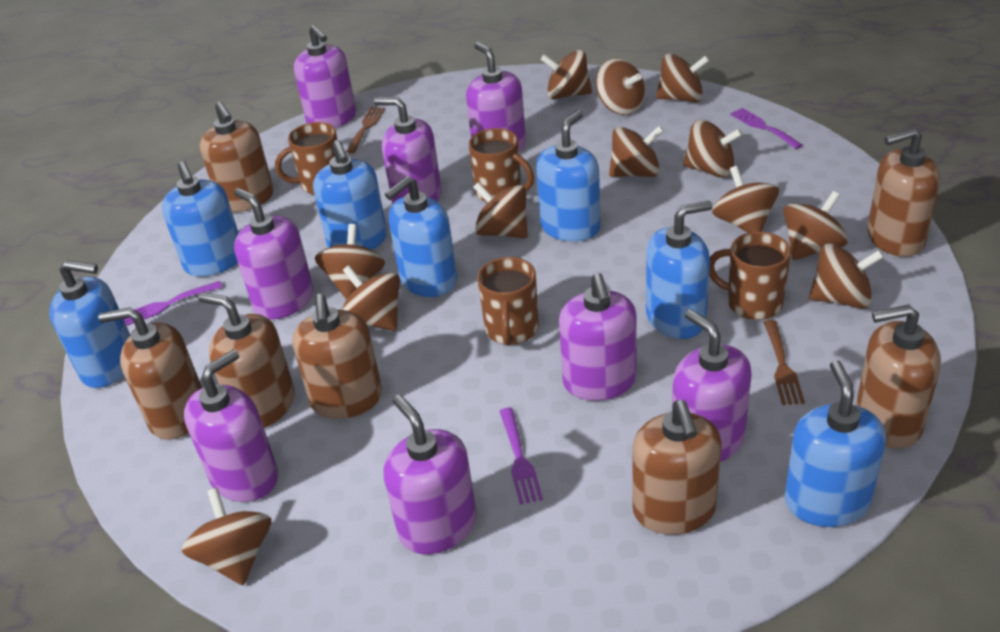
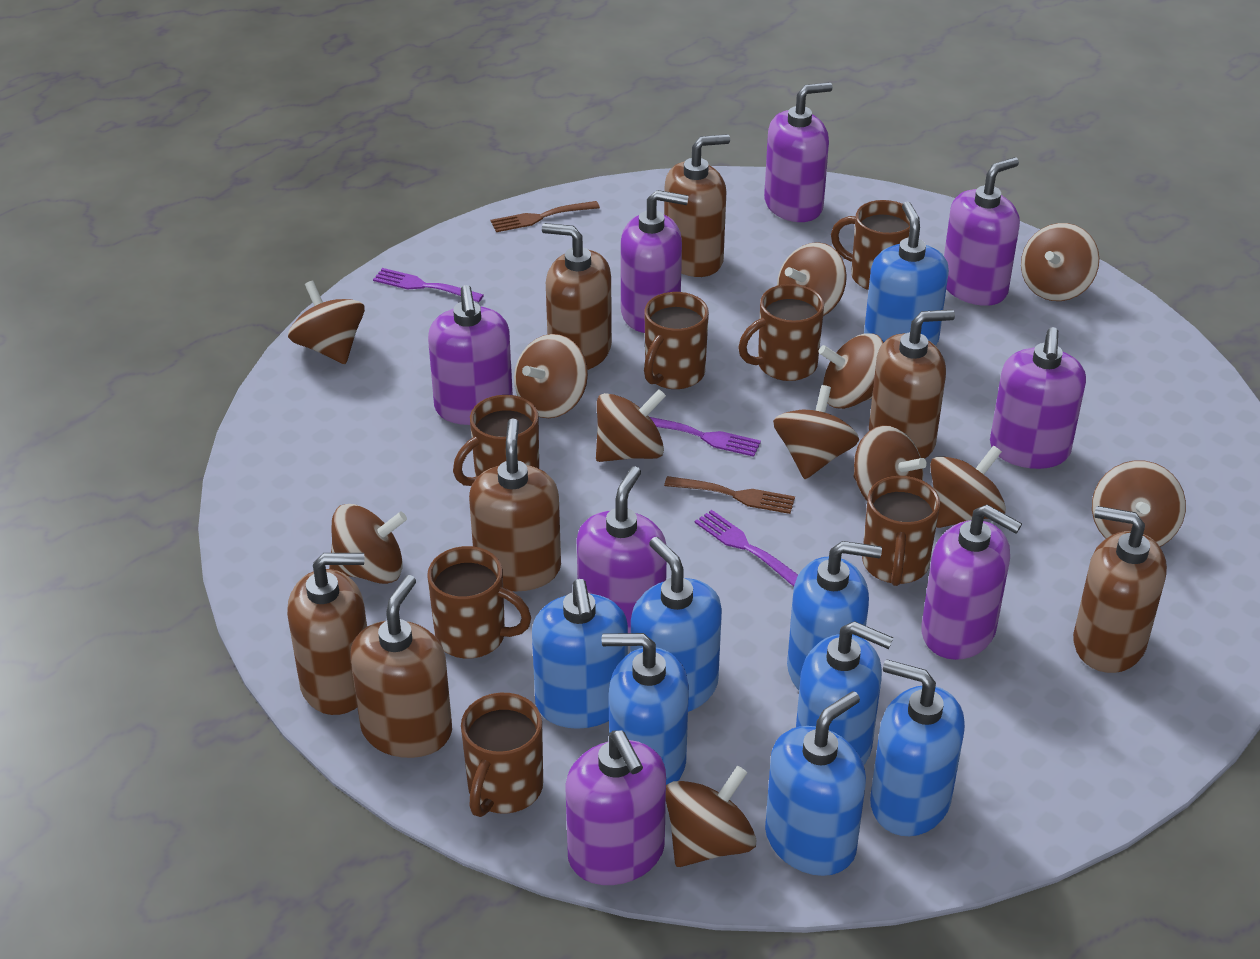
blue soap dispenser: 7 -> 8
brown mug: 4 -> 7

